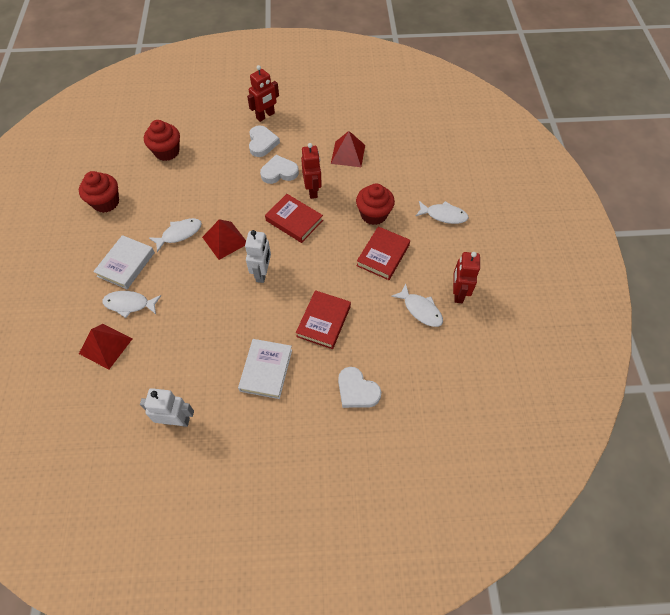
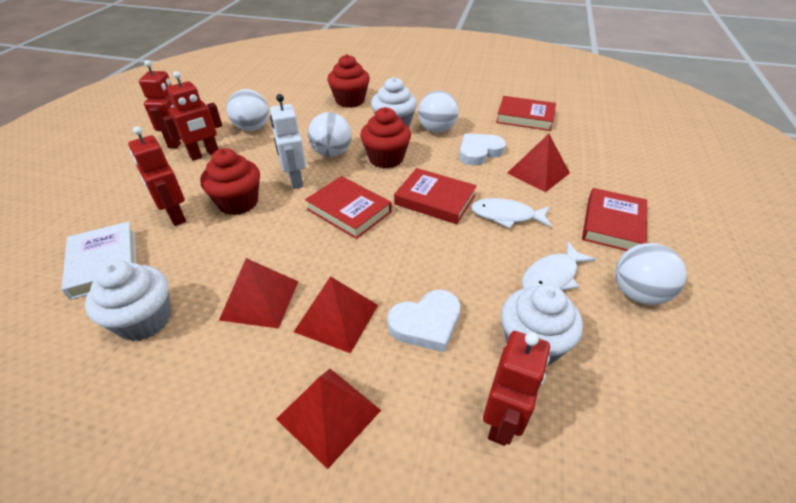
red book: 3 -> 4
red pyramid: 3 -> 4
red robot: 3 -> 4
white ball: 0 -> 4
white book: 2 -> 1
white cupcake: 0 -> 3
white fish: 4 -> 2
white heart: 3 -> 2
white robot: 2 -> 1

